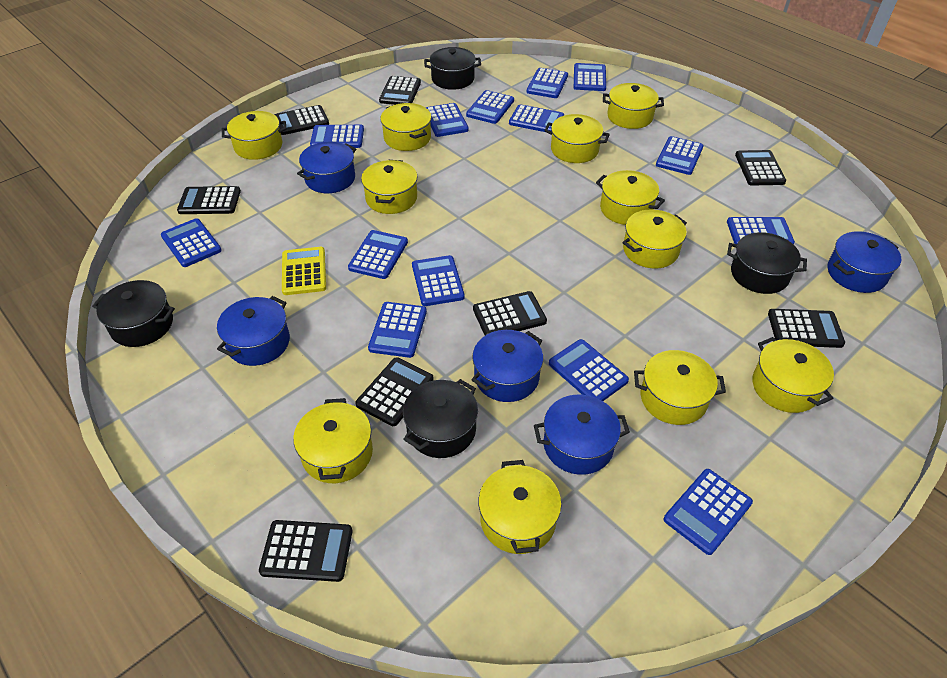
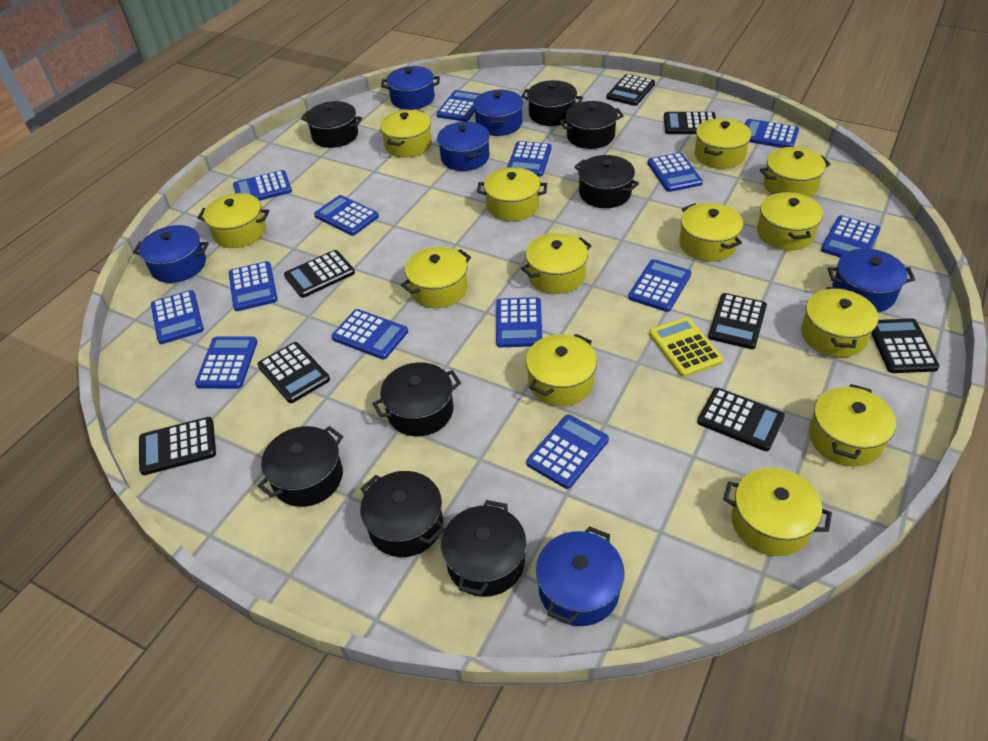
black pot: 4 -> 8
blue pot: 5 -> 6
yellow pot: 11 -> 13

